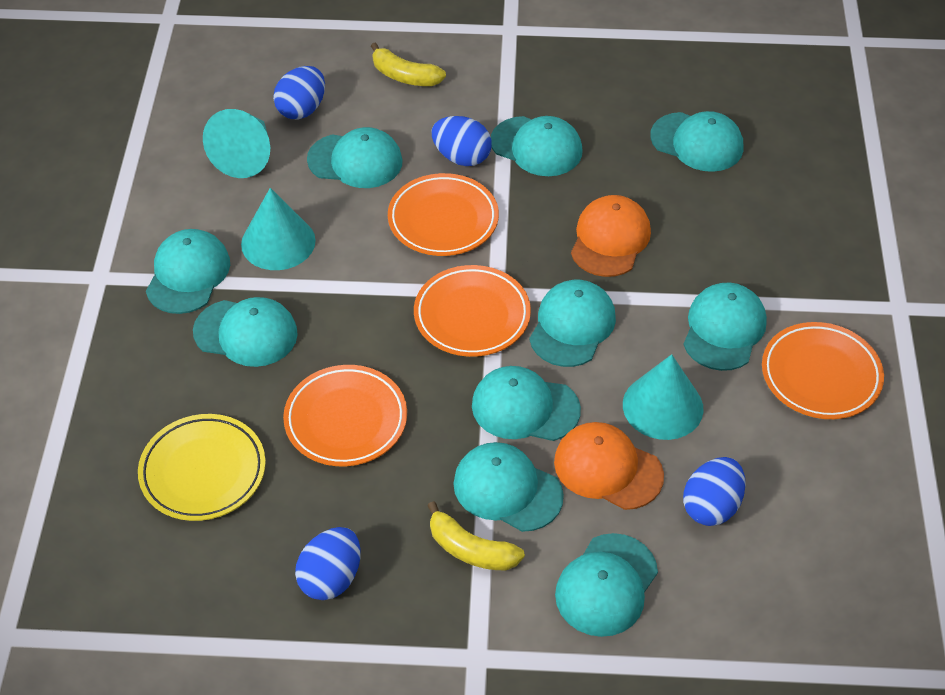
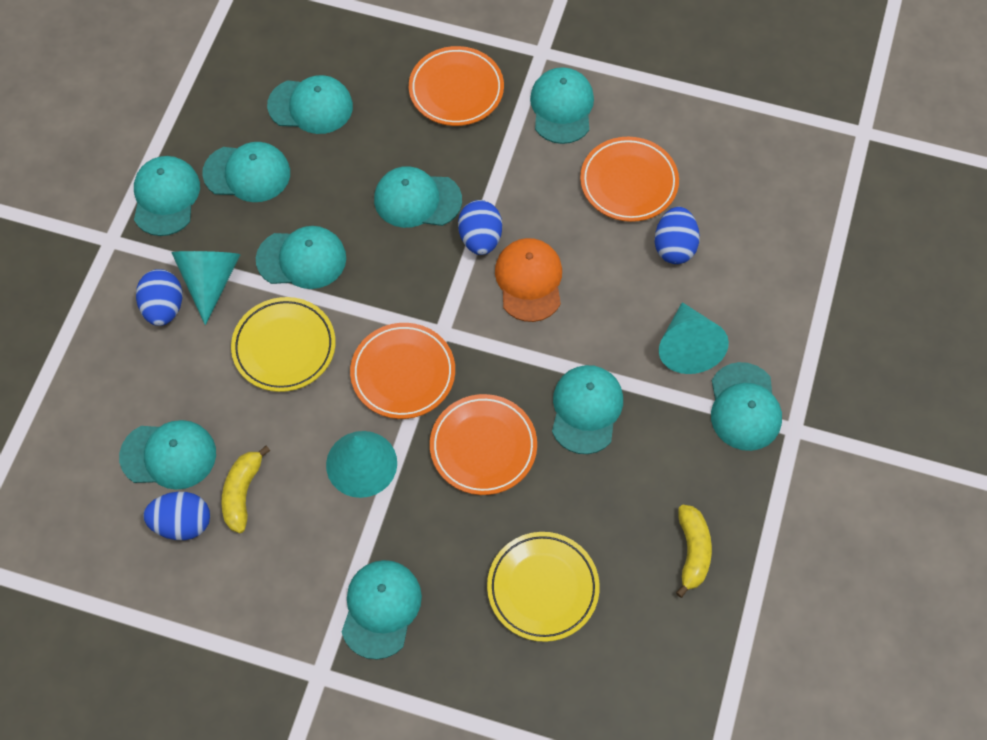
orange cap: 2 -> 1
yellow plate: 1 -> 2

